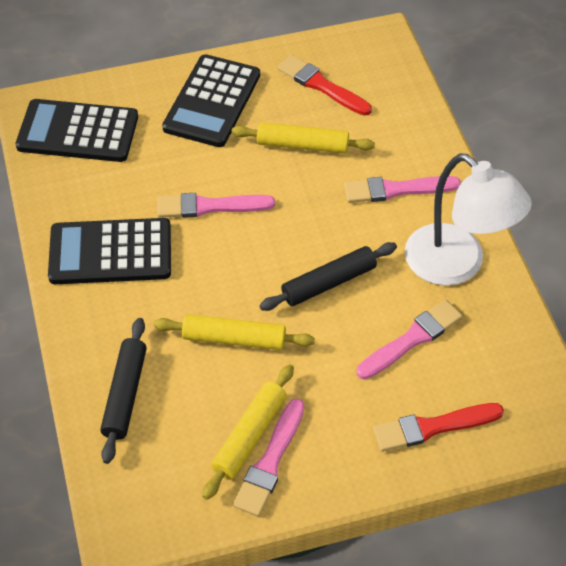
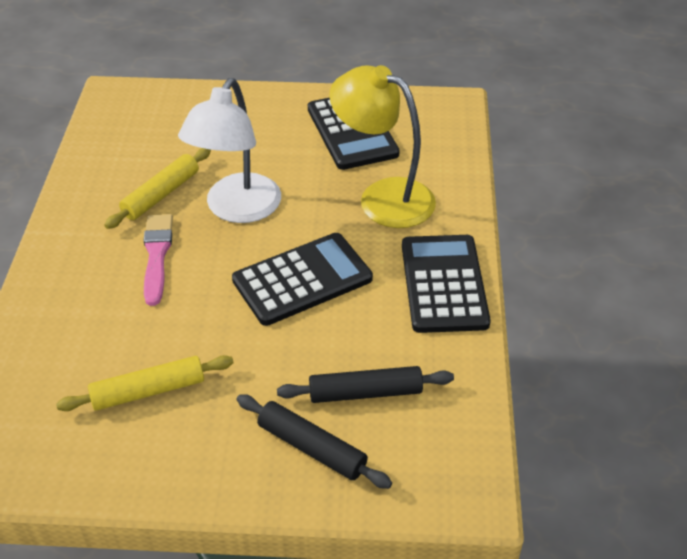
pink brush: 4 -> 1
red brush: 2 -> 0
yellow lamp: 0 -> 1
yellow rolling pin: 3 -> 2

